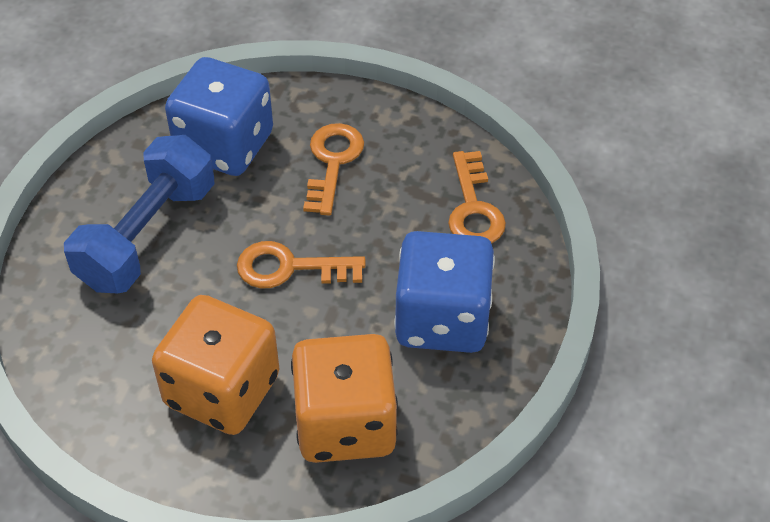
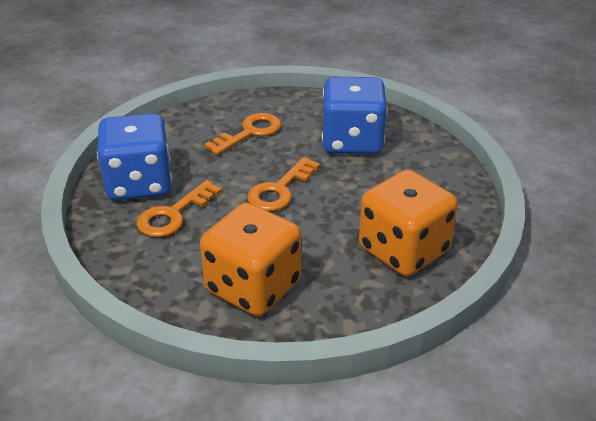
blue dumbbell: 1 -> 0

